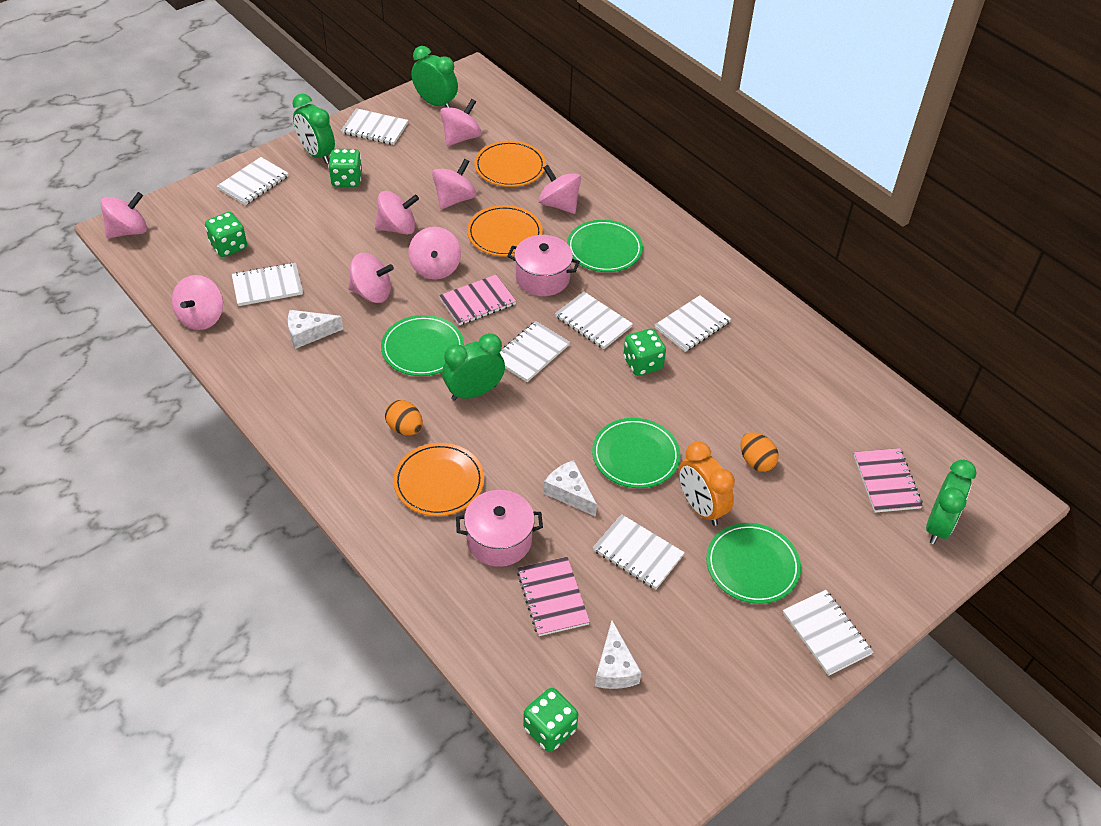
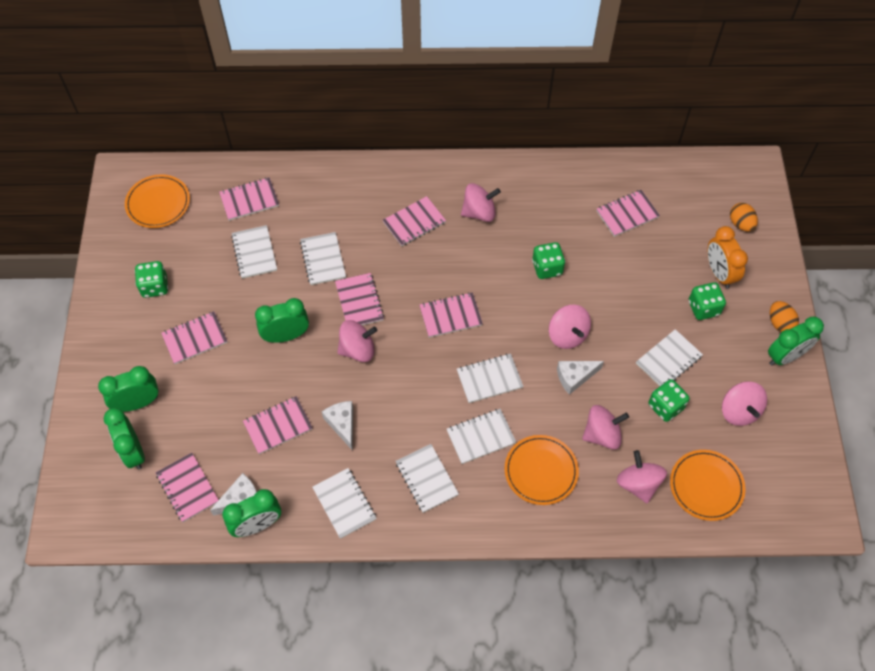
green clock: 4 -> 5
green plate: 4 -> 0
pink notebook: 3 -> 8
pink pot: 2 -> 0
pink spinning top: 8 -> 6
white notebook: 8 -> 7

